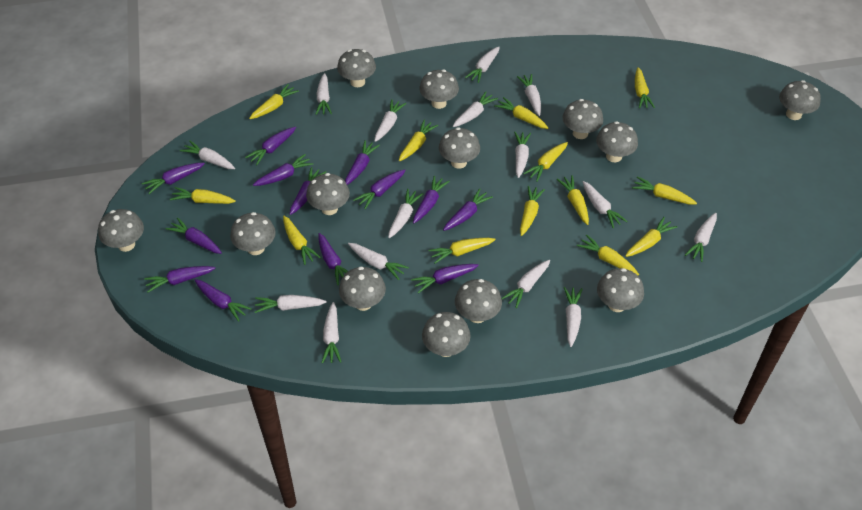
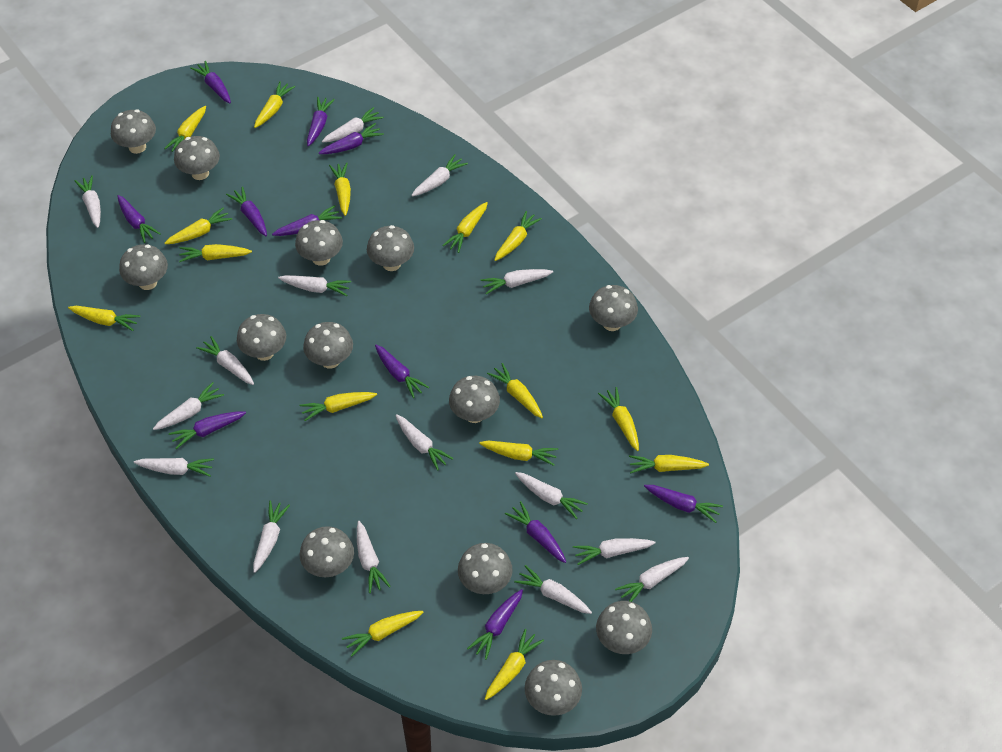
purple carrot: 13 -> 11
yellow carrot: 13 -> 15

